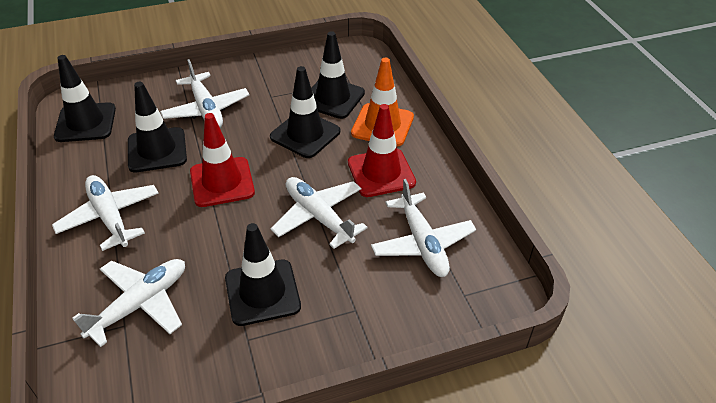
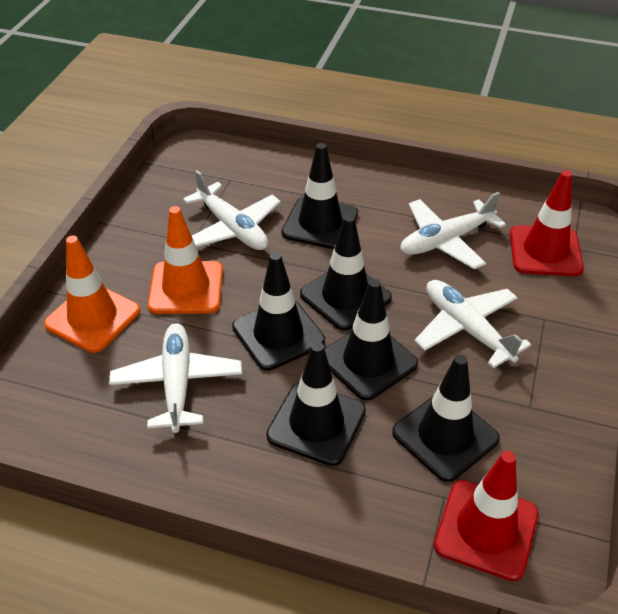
black traffic cone: 5 -> 6
orange traffic cone: 1 -> 2
white plane: 5 -> 4

